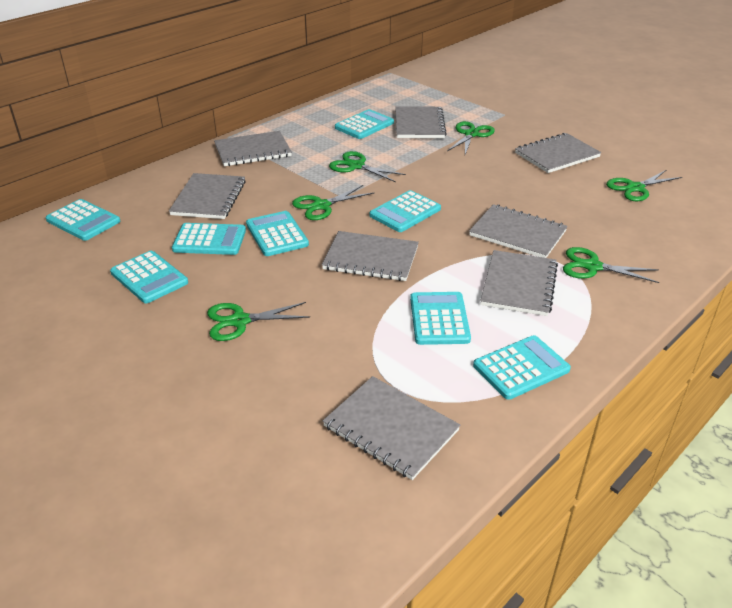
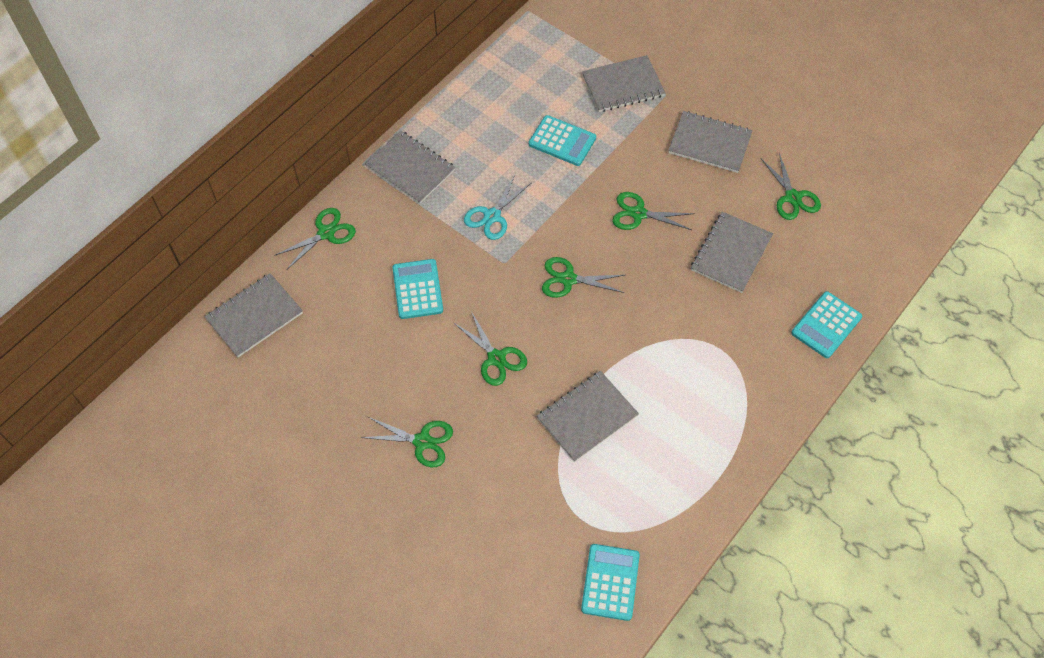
grey notebook: 8 -> 6
turquoise calculator: 8 -> 4
turquoise scissors: 0 -> 1

